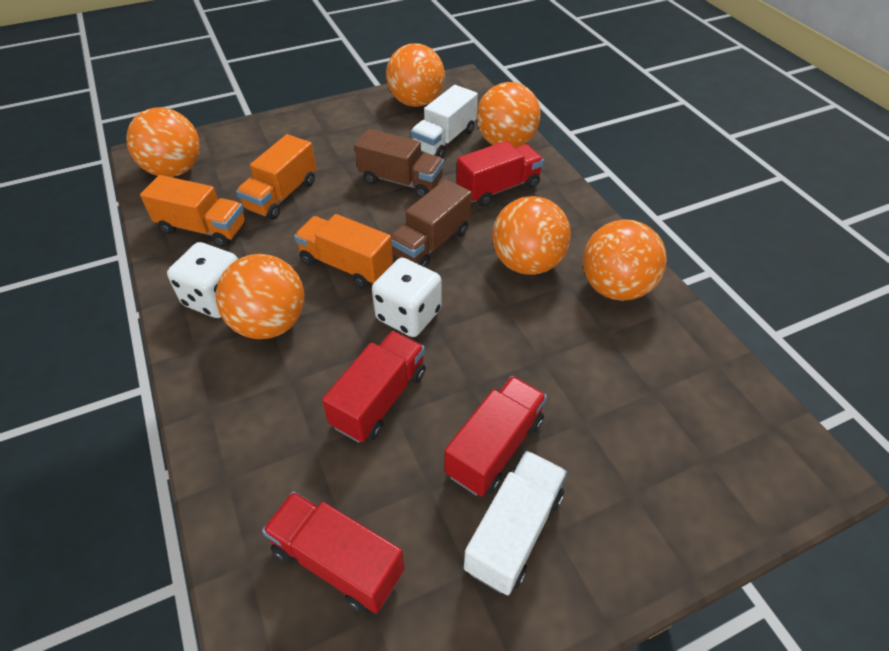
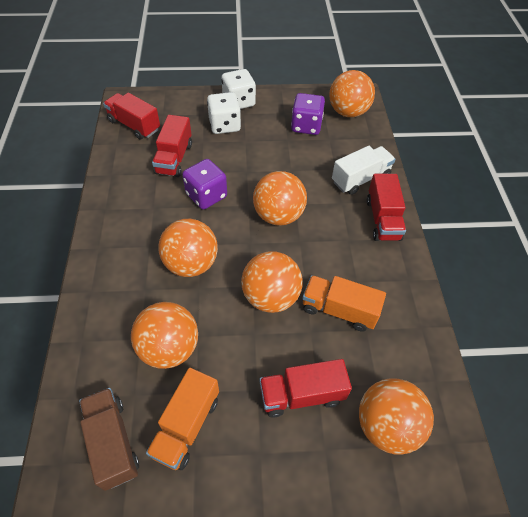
brown truck: 2 -> 1
orange truck: 3 -> 2
purple dice: 0 -> 2
white truck: 2 -> 1

